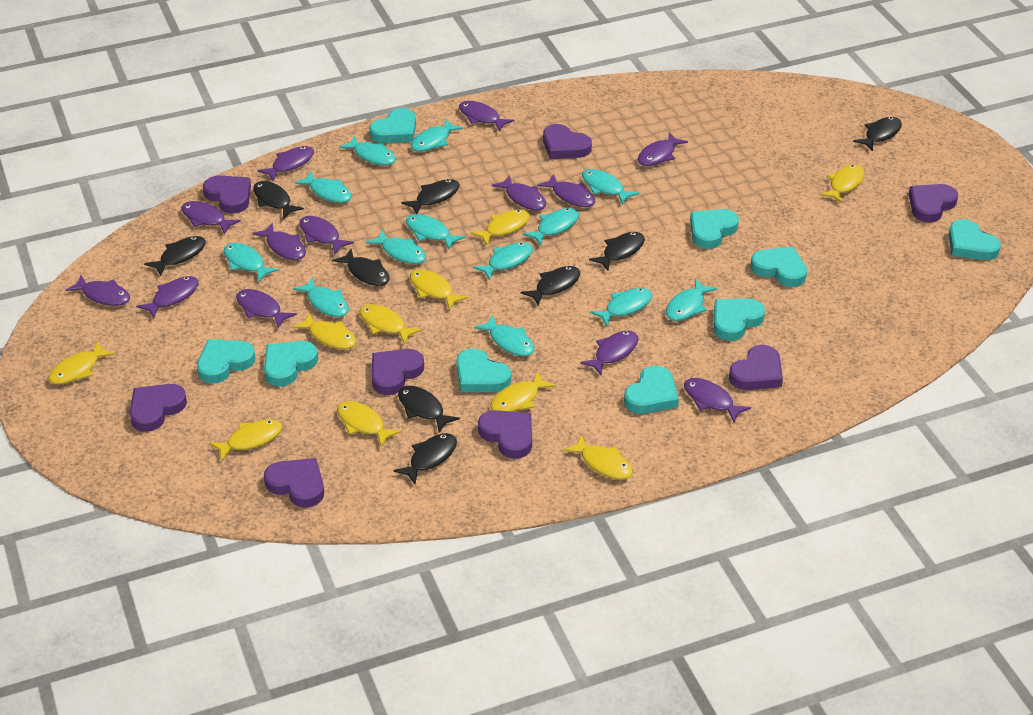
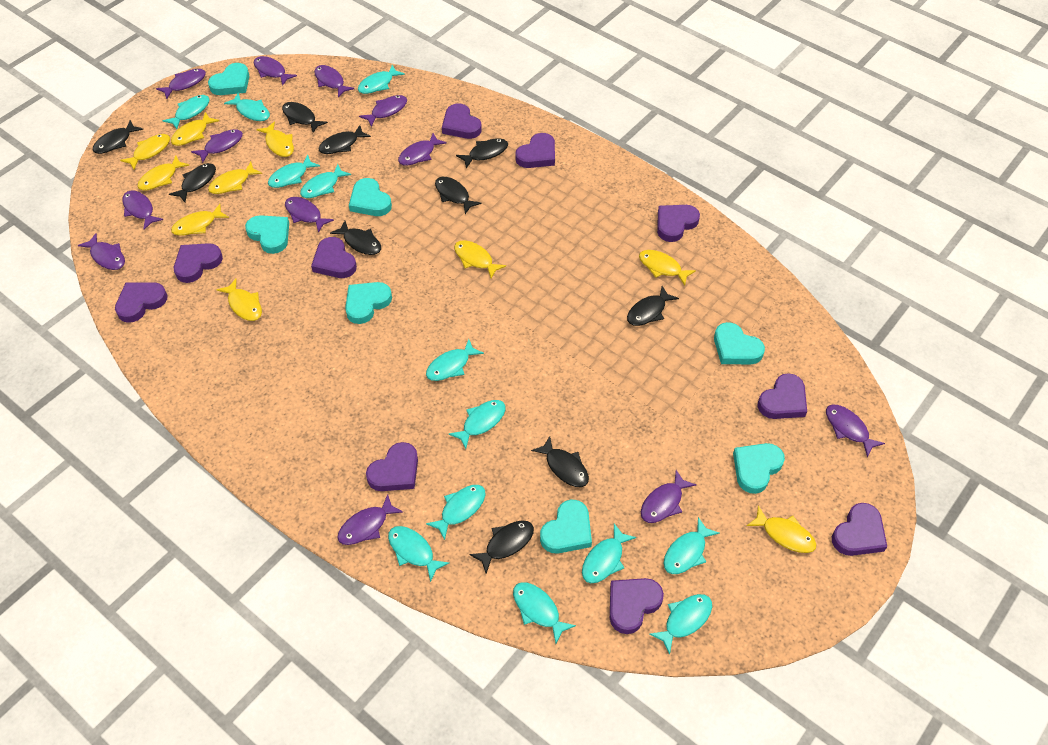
black fish: 9 -> 10
purple fish: 13 -> 12
purple heart: 8 -> 10
turquoise heart: 9 -> 7

